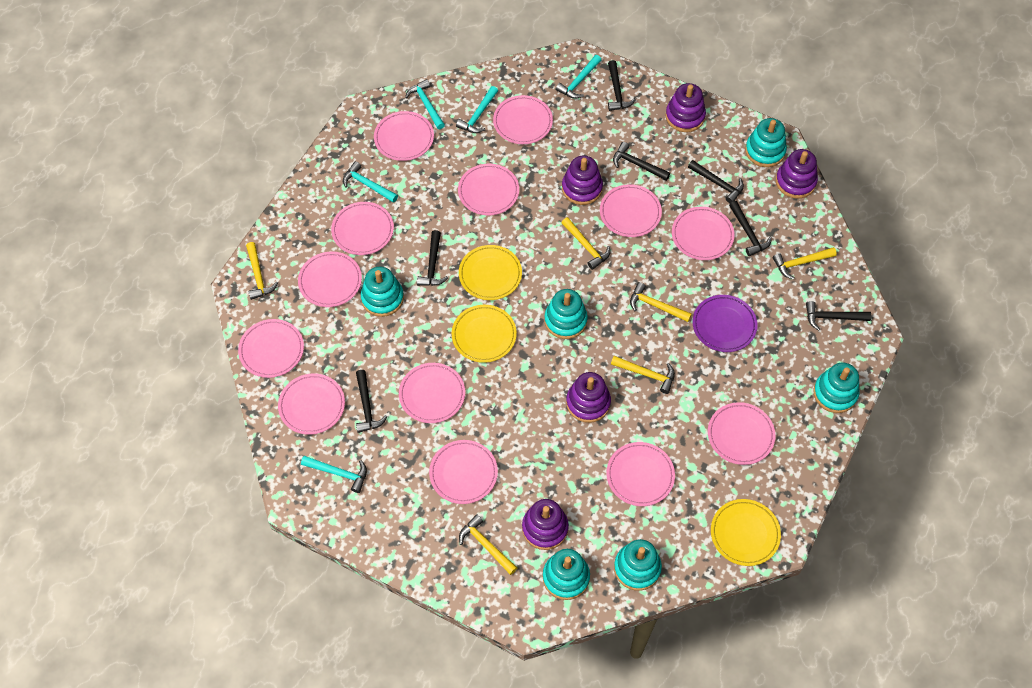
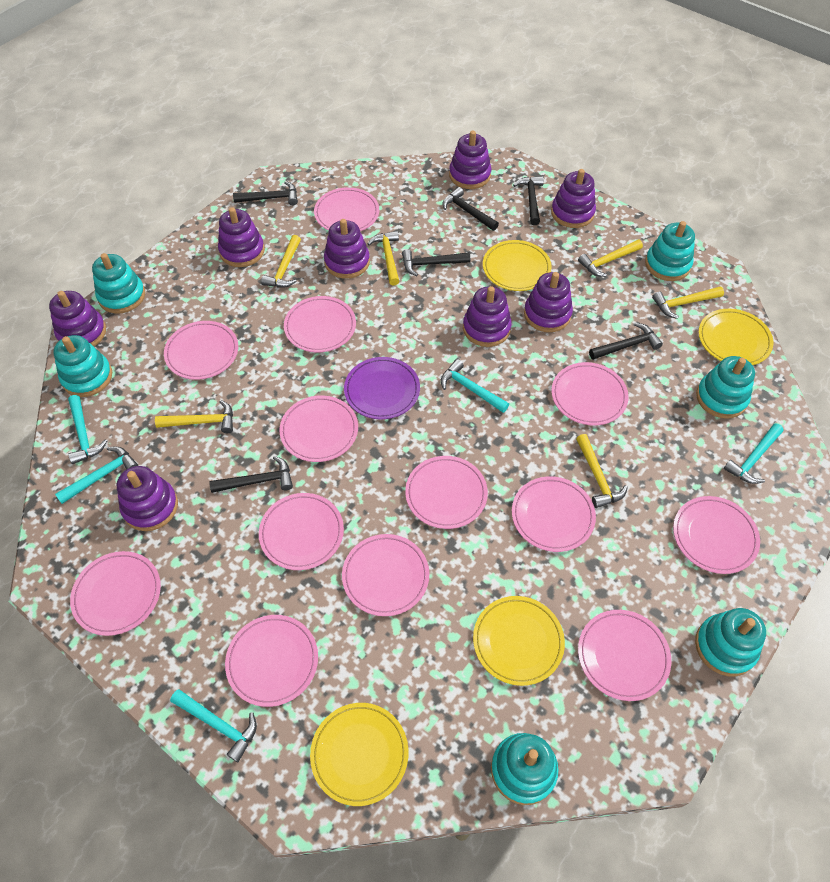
black hammer: 7 -> 6
purple stacking toy: 5 -> 8
yellow plate: 3 -> 4

